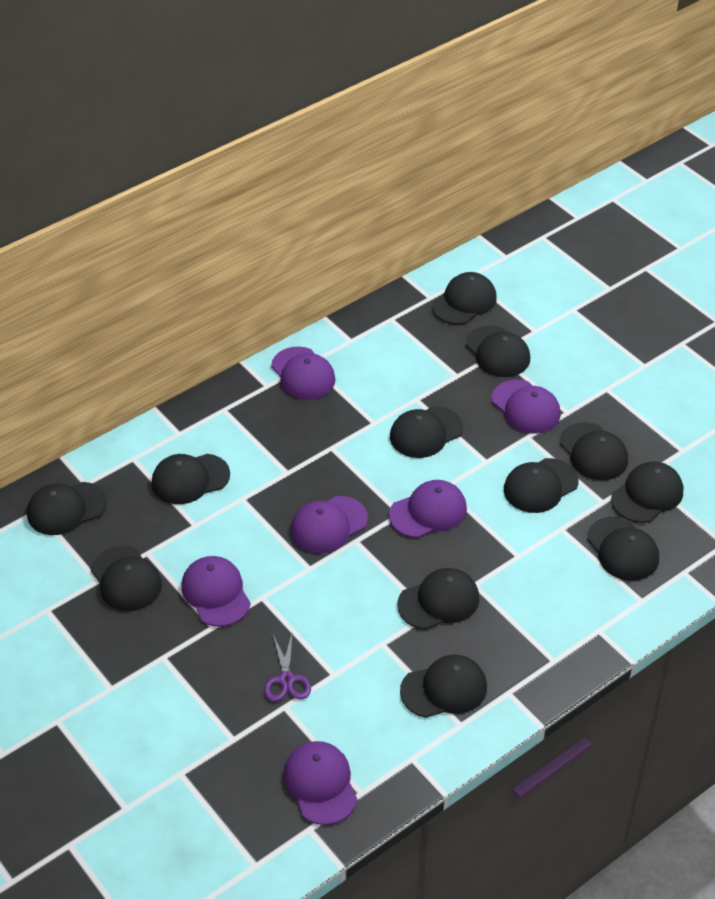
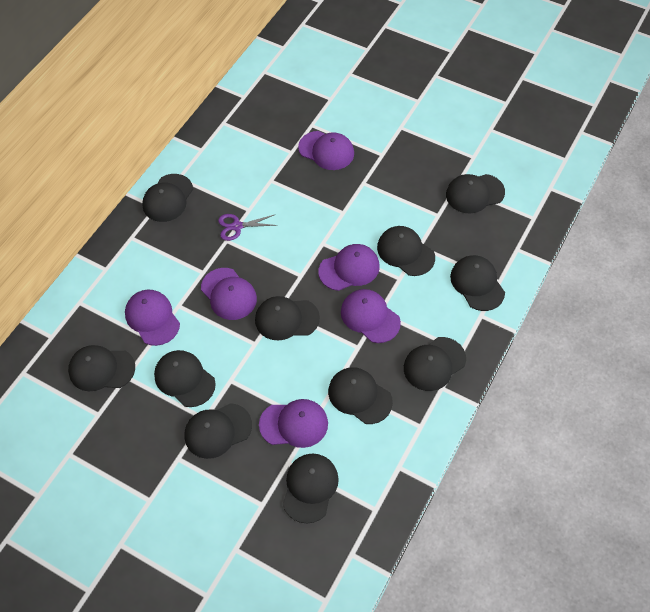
black cap: 12 -> 11

